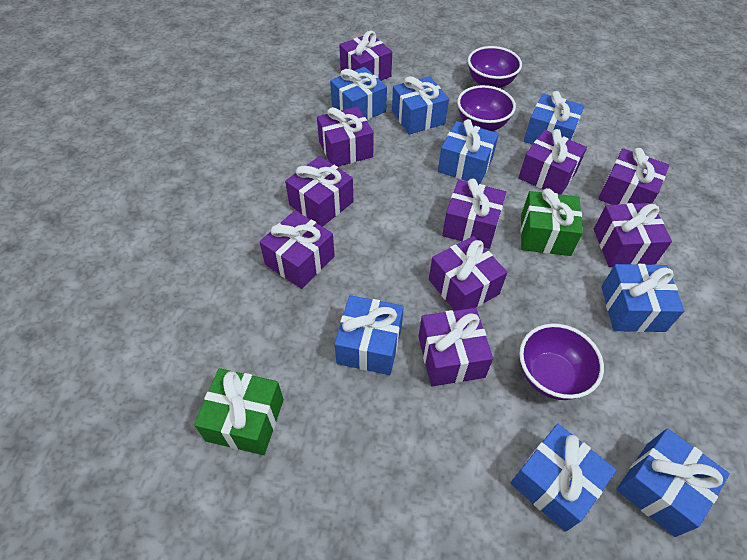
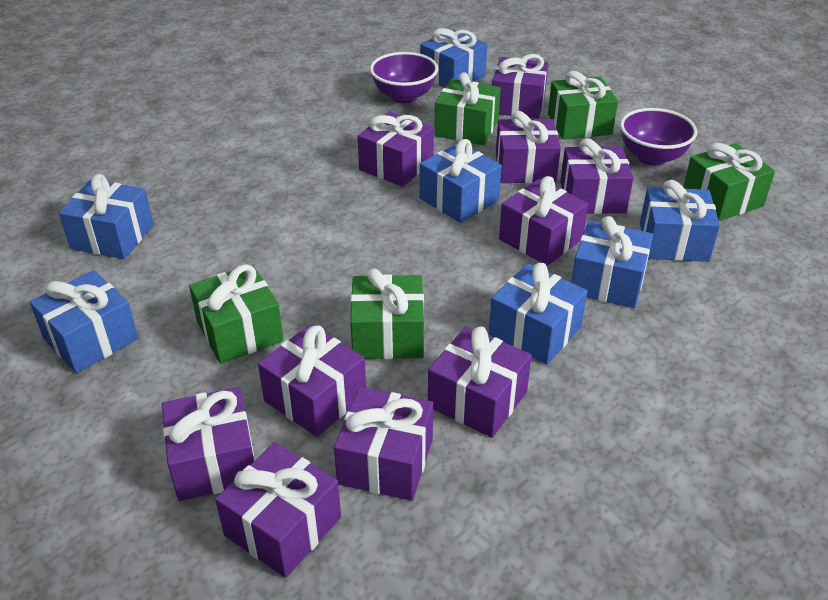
blue gift: 8 -> 7
green gift: 2 -> 5
purple bowl: 3 -> 2

